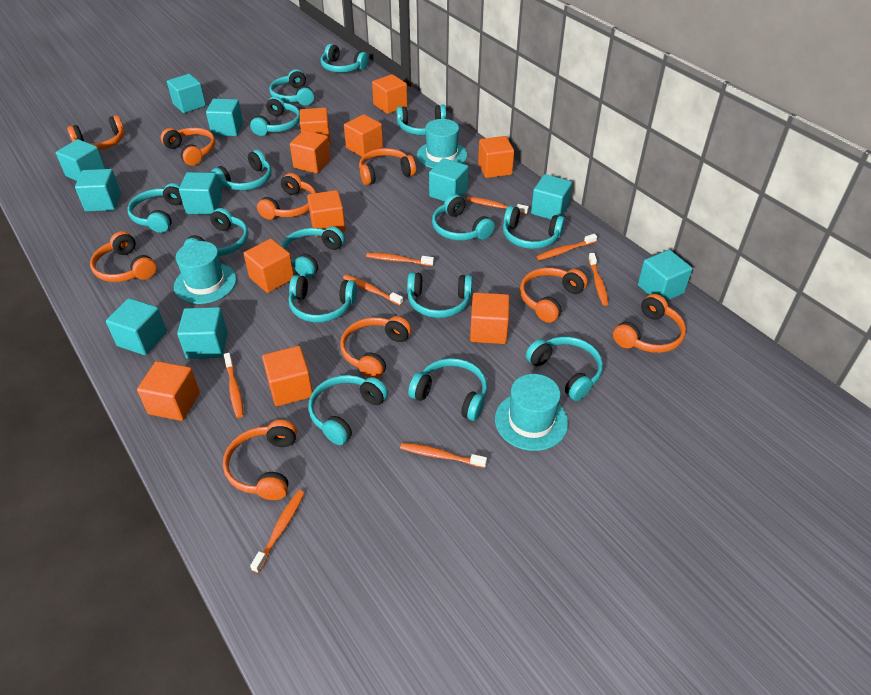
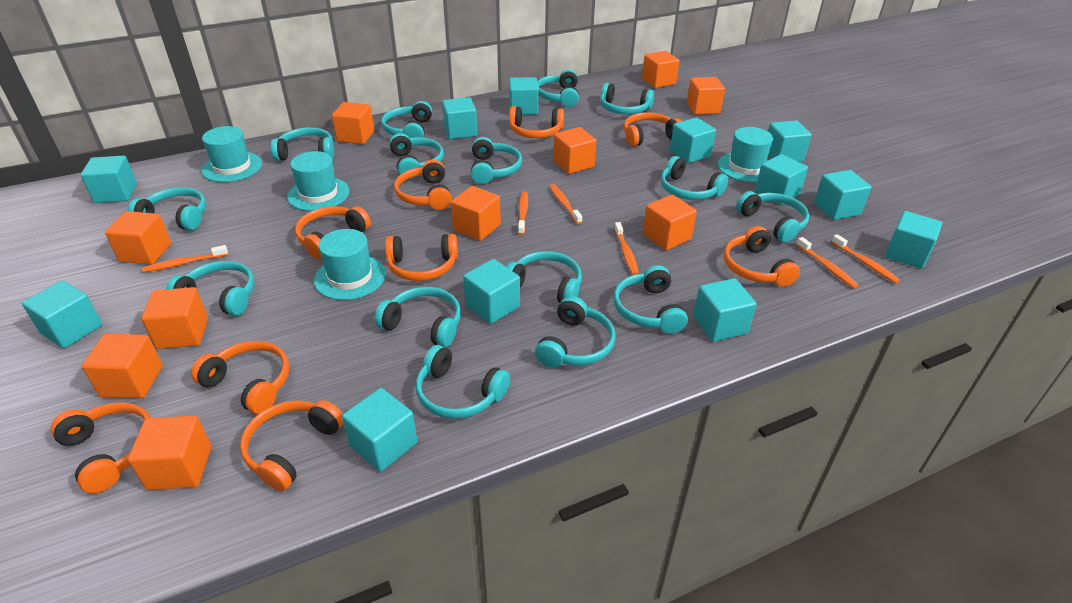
orange toothbrush: 8 -> 6
turquoise cube: 10 -> 12
turquoise hat: 3 -> 4

